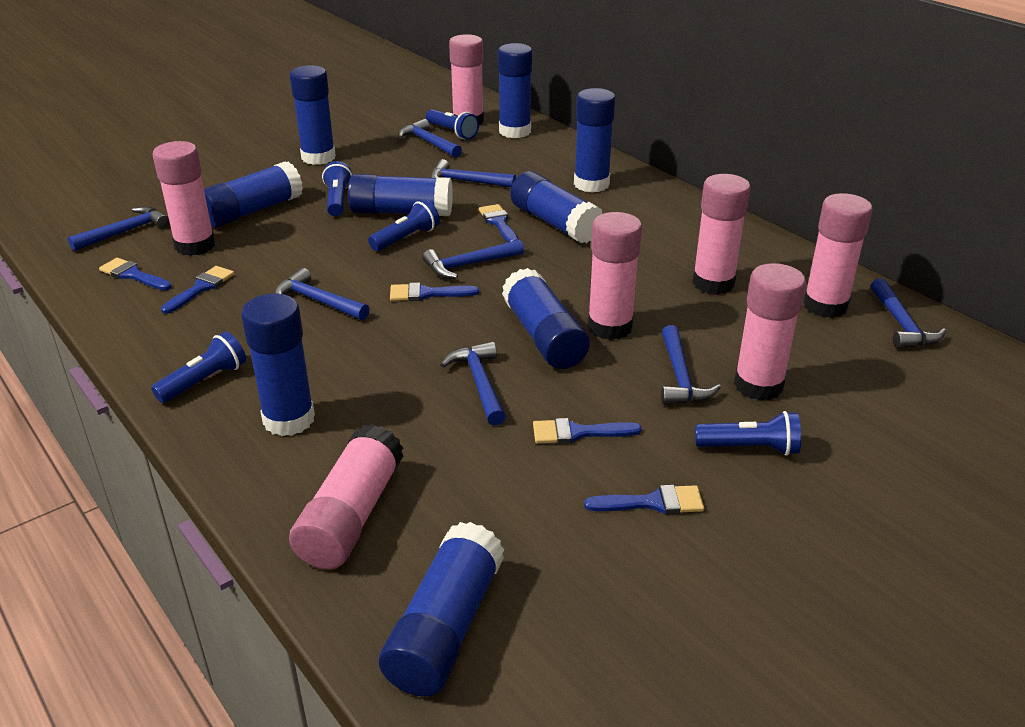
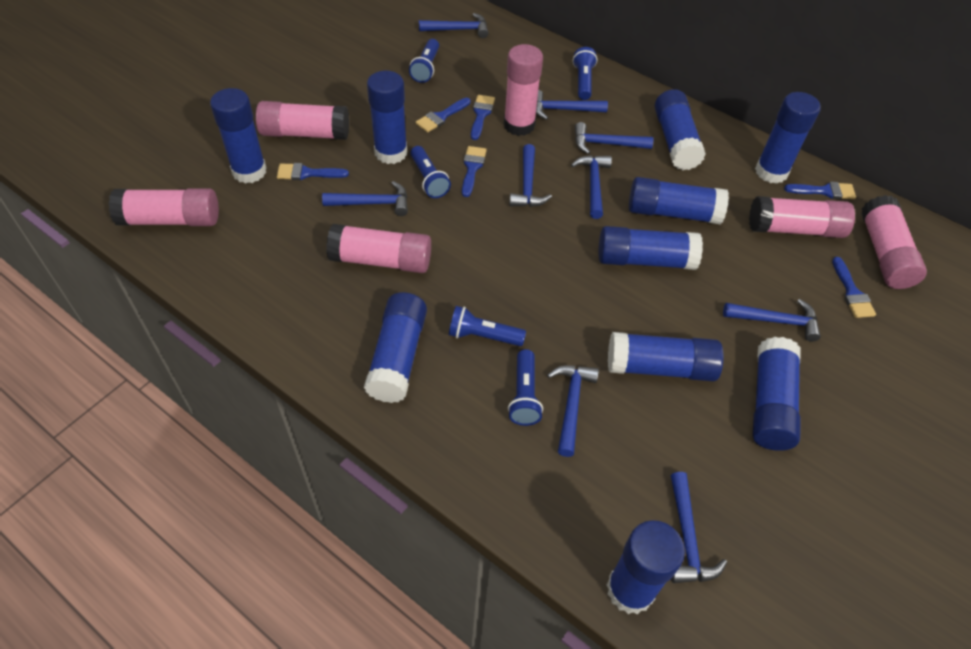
blue glue stick: 9 -> 10
blue hammer: 8 -> 9
pink glue stick: 7 -> 6

